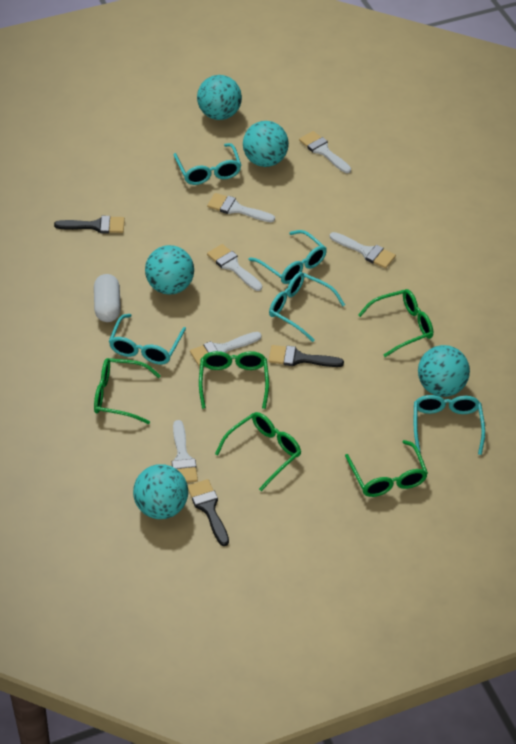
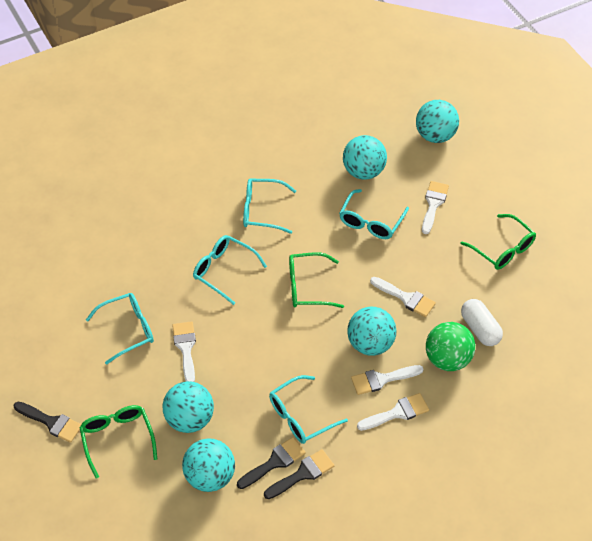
green ball: 0 -> 1
green glasses: 5 -> 3
white brush: 6 -> 5

